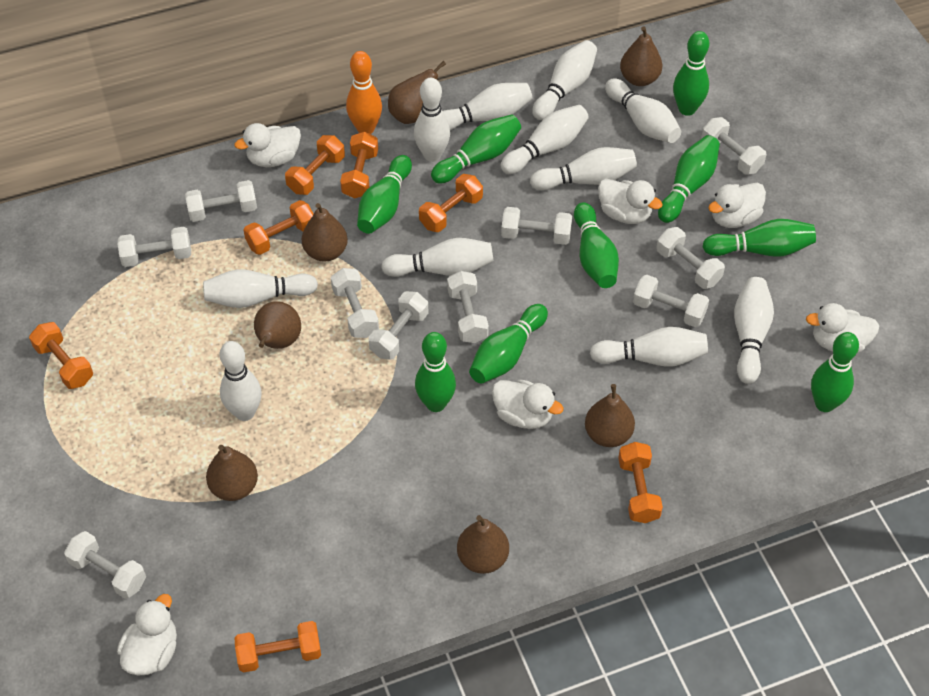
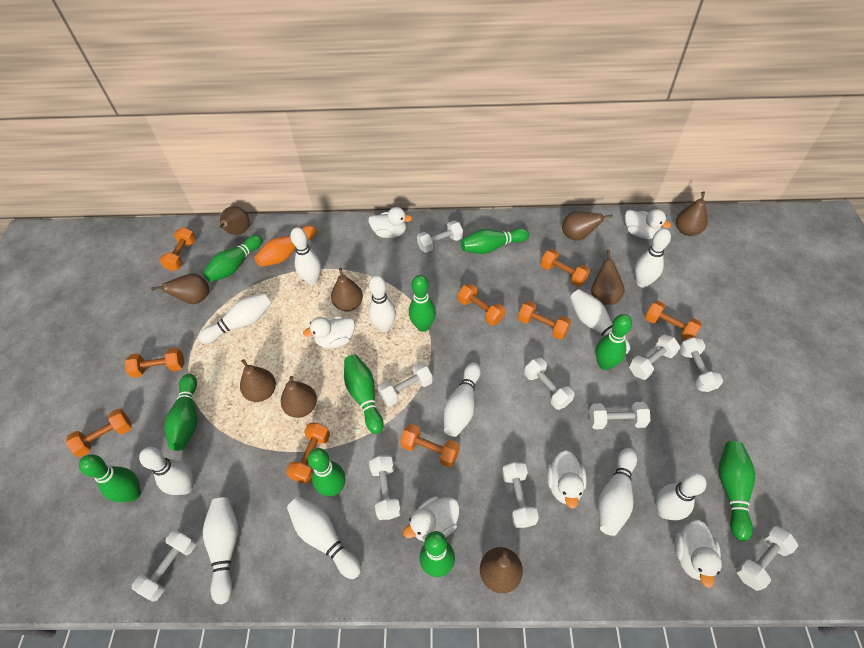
brown pear: 7 -> 9
green bowling pin: 9 -> 10
orange dumbbell: 7 -> 9

